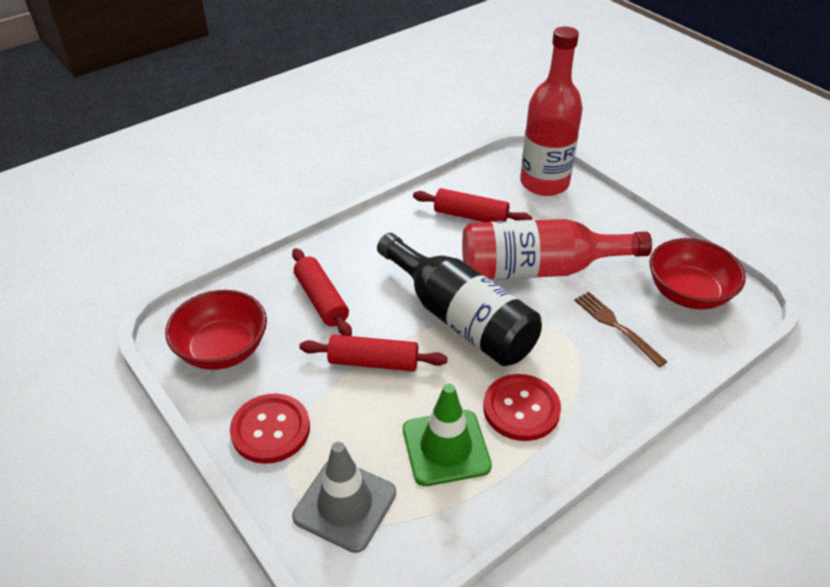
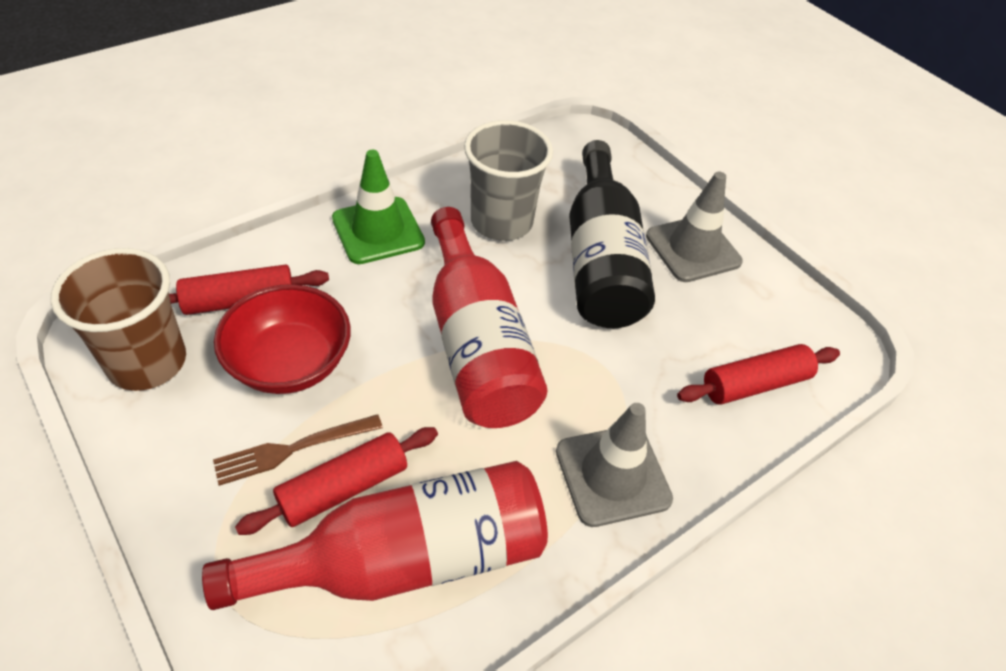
brown cup: 0 -> 1
grey cup: 0 -> 1
grey traffic cone: 1 -> 2
red bowl: 2 -> 1
red button: 2 -> 0

